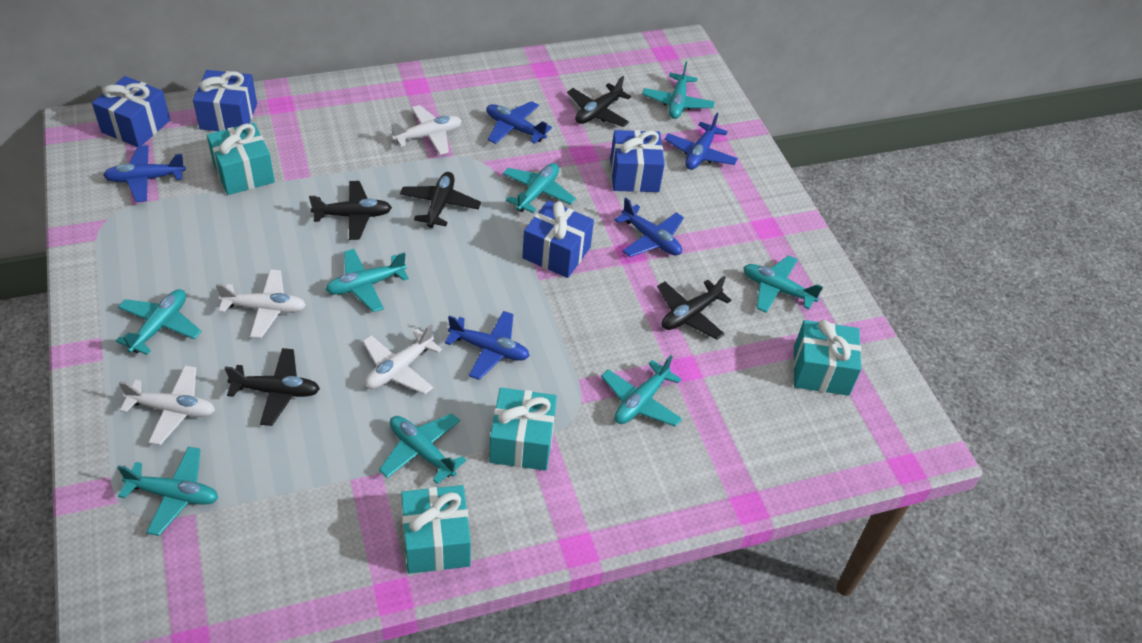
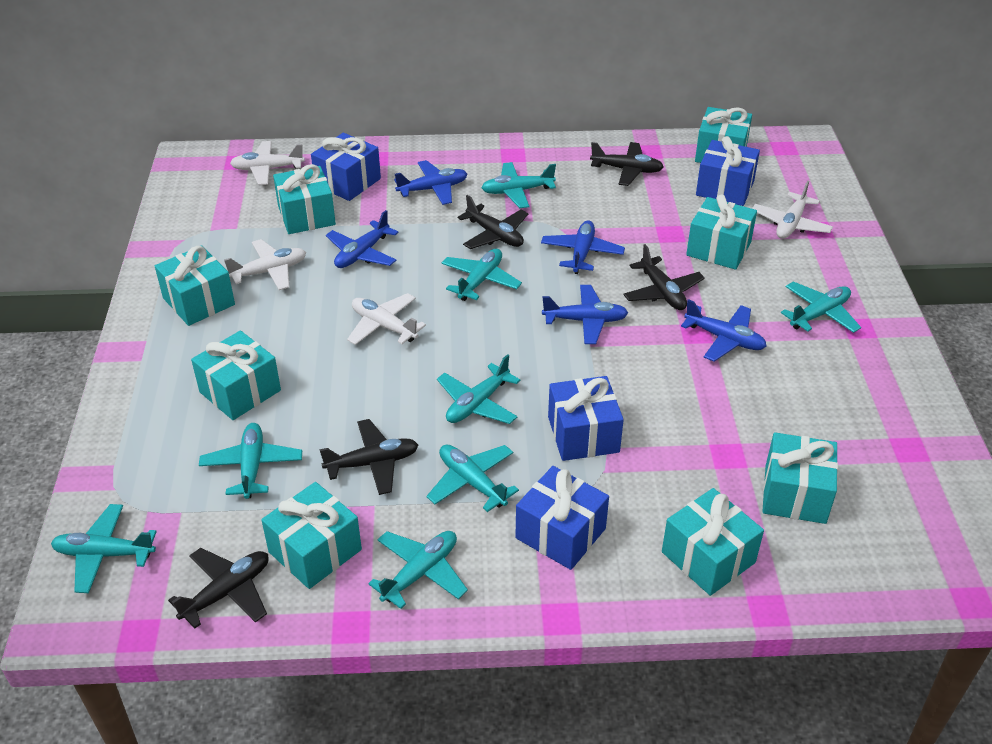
turquoise gift: 4 -> 8

